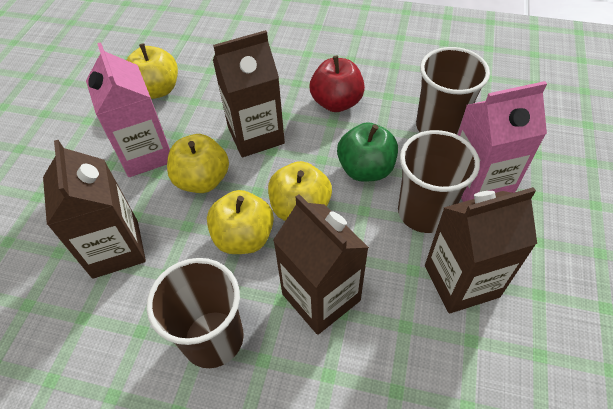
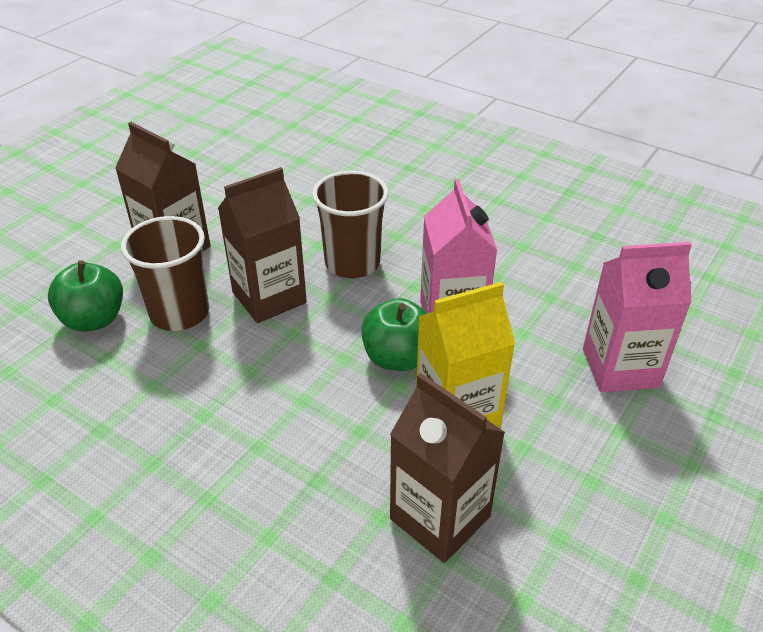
brown carton: 4 -> 3
brown cup: 3 -> 2
green apple: 1 -> 2
red apple: 1 -> 0
yellow apple: 4 -> 0
yellow carton: 0 -> 1

